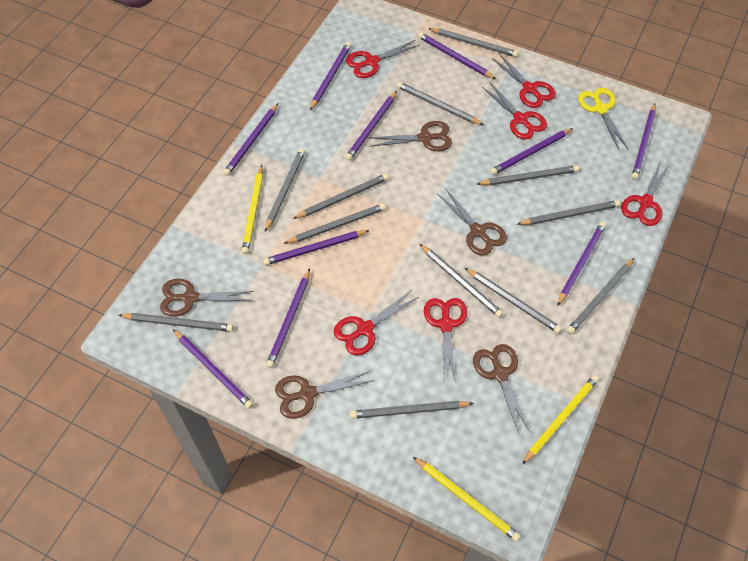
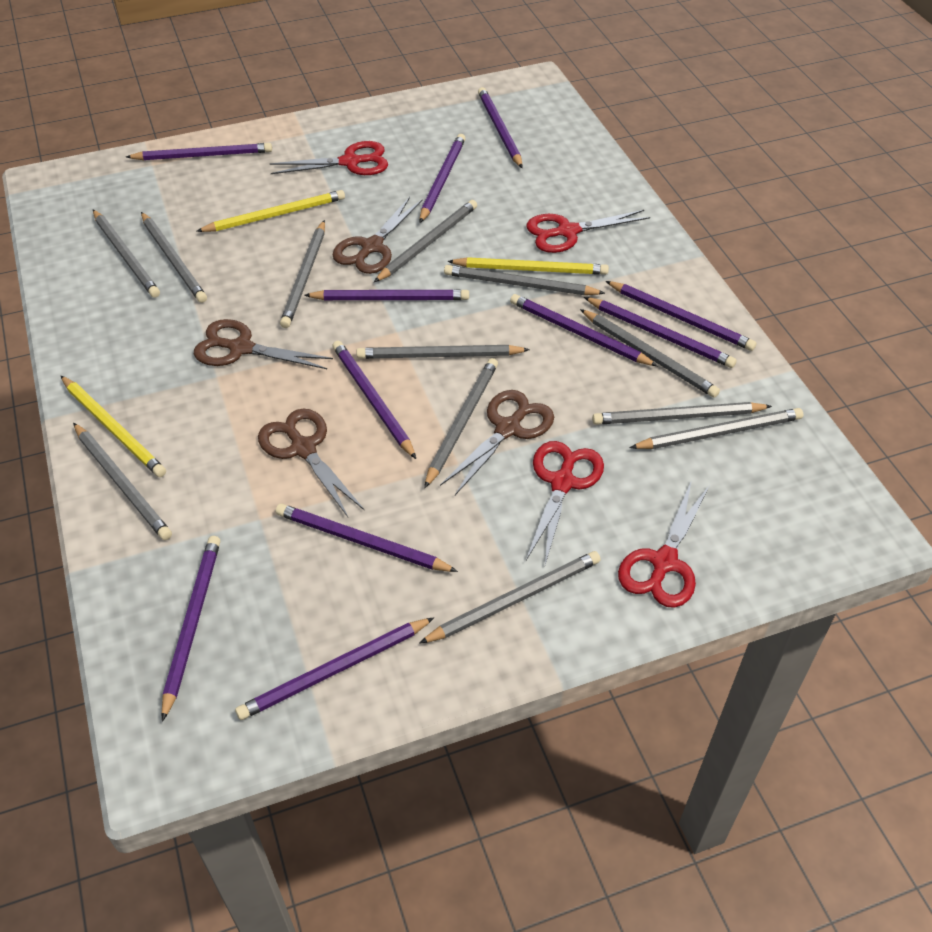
brown scissors: 5 -> 4
purple pencil: 10 -> 11
red scissors: 6 -> 4
yellow scissors: 1 -> 0

